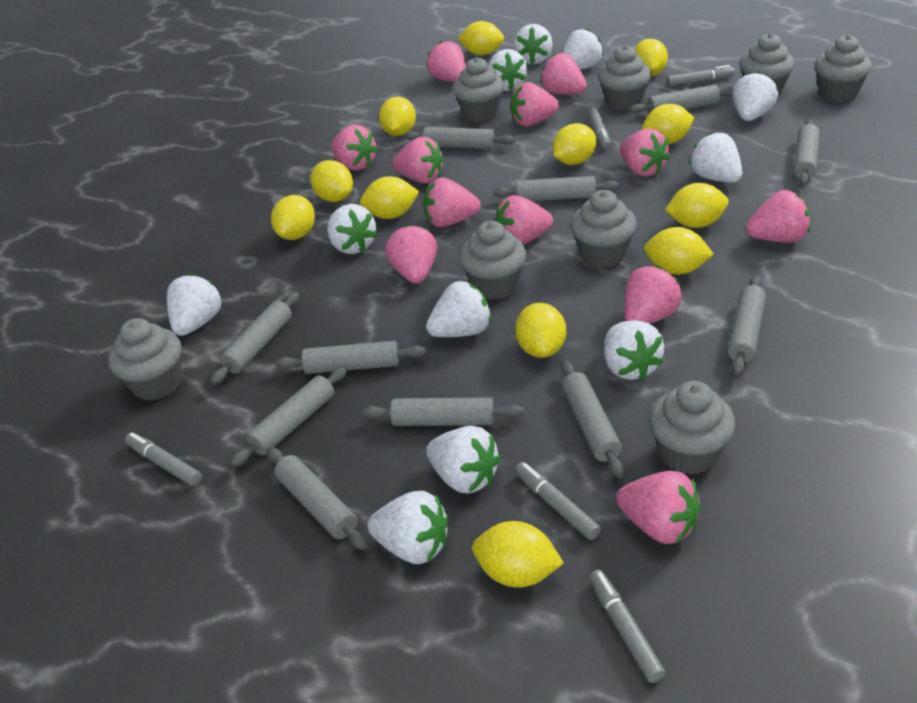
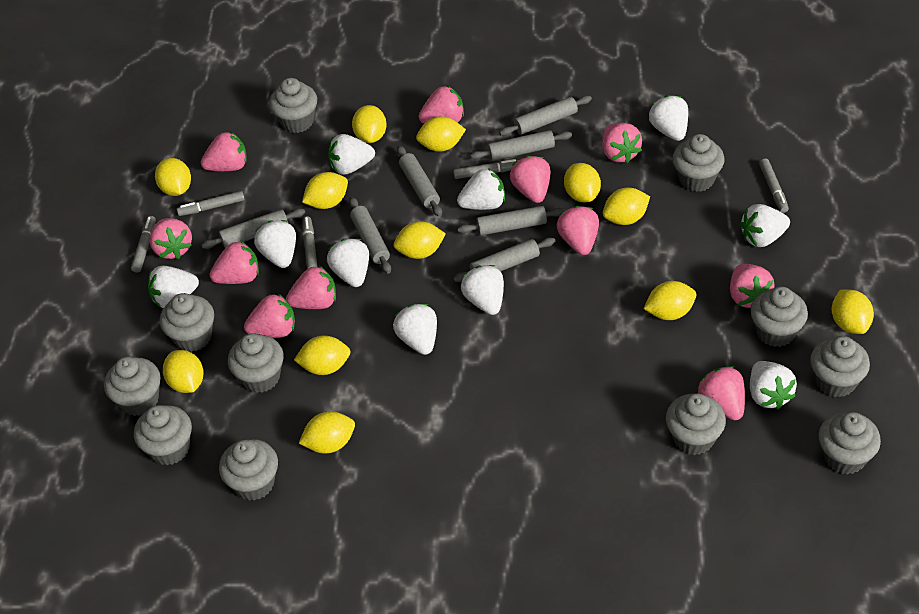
grey cupcake: 8 -> 11
grey rolling pin: 11 -> 7
pink strawberry: 12 -> 11
white strawberry: 11 -> 10

